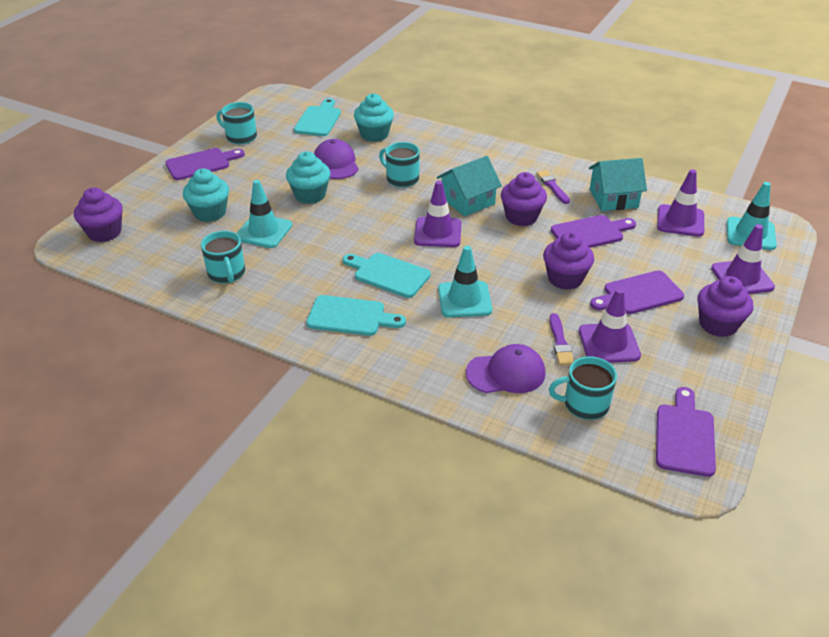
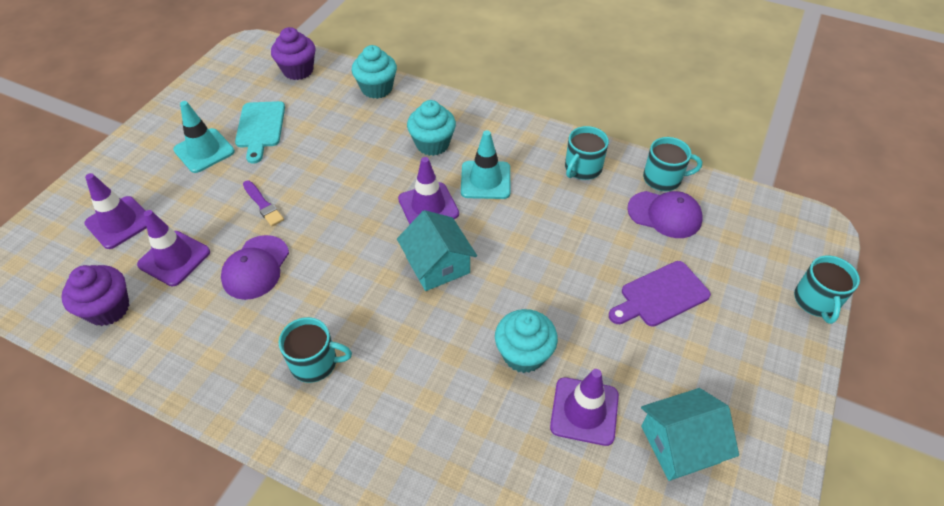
purple brush: 2 -> 1
purple cupcake: 4 -> 2
purple cutting board: 4 -> 1
turquoise cutting board: 3 -> 1
turquoise traffic cone: 3 -> 2

